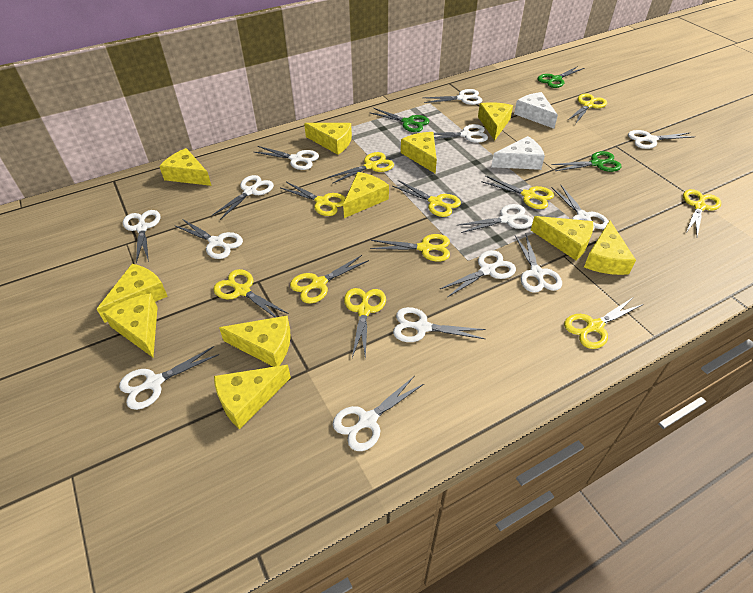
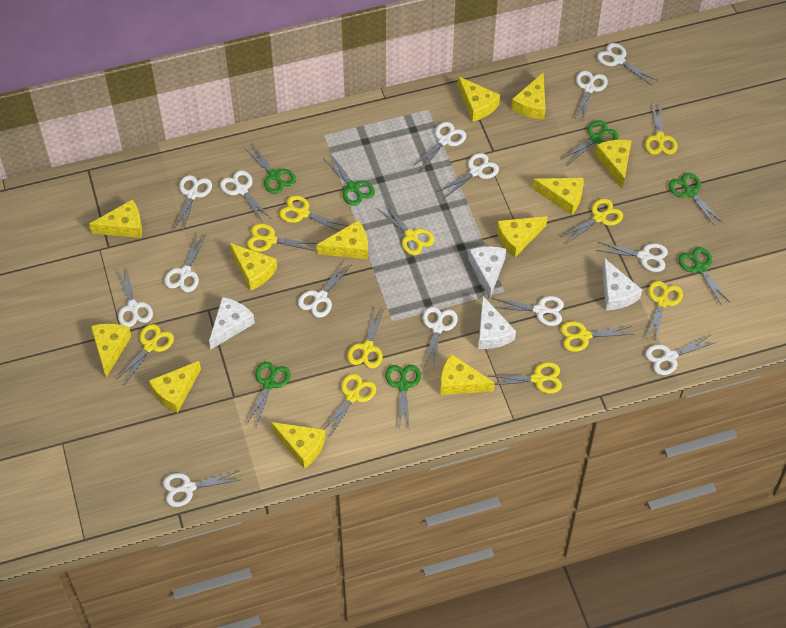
green scissors: 3 -> 7
white cheese: 2 -> 4
yellow cheese: 11 -> 12

